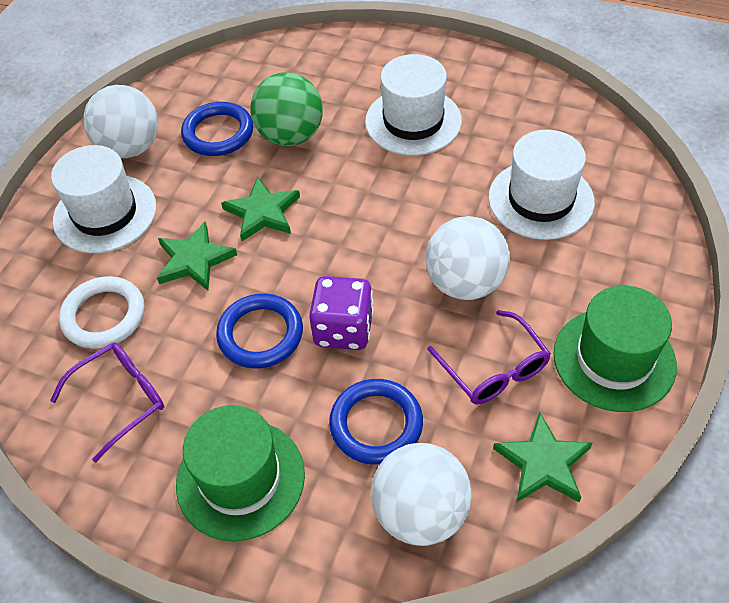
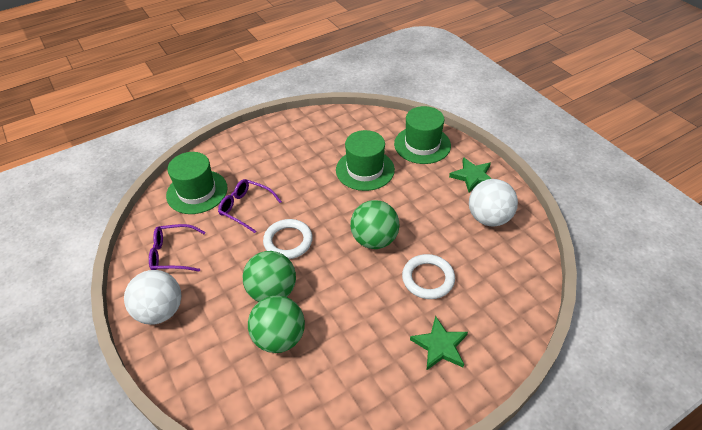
blue ring: 3 -> 0
green ball: 1 -> 3
green hat: 2 -> 3
green star: 3 -> 2
purple dice: 1 -> 0
white ball: 3 -> 2
white hat: 3 -> 0
white ring: 1 -> 2

